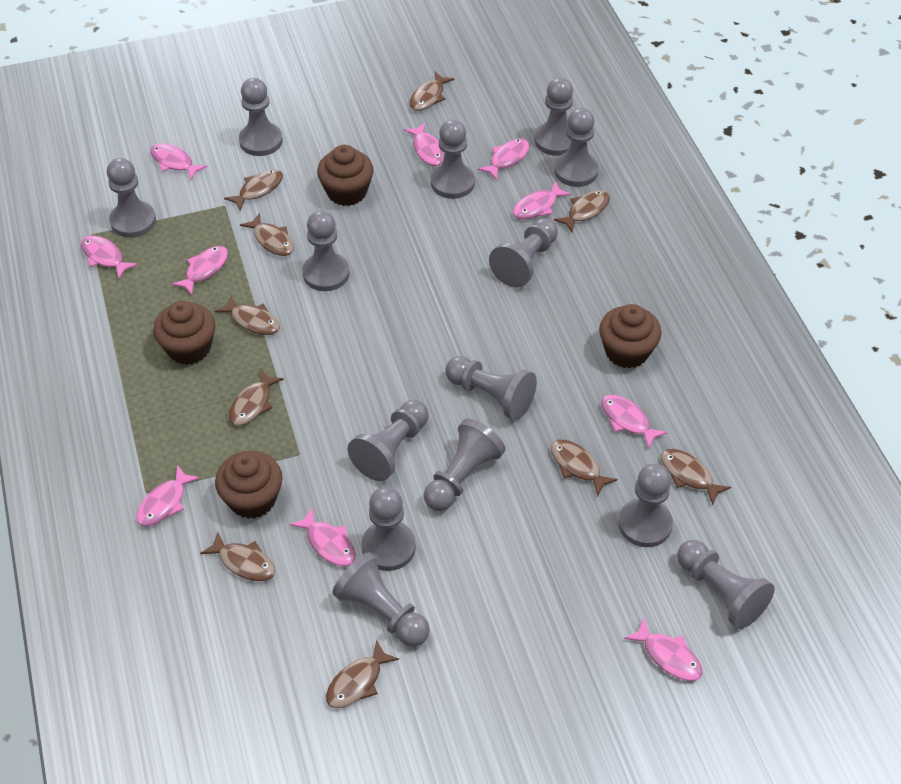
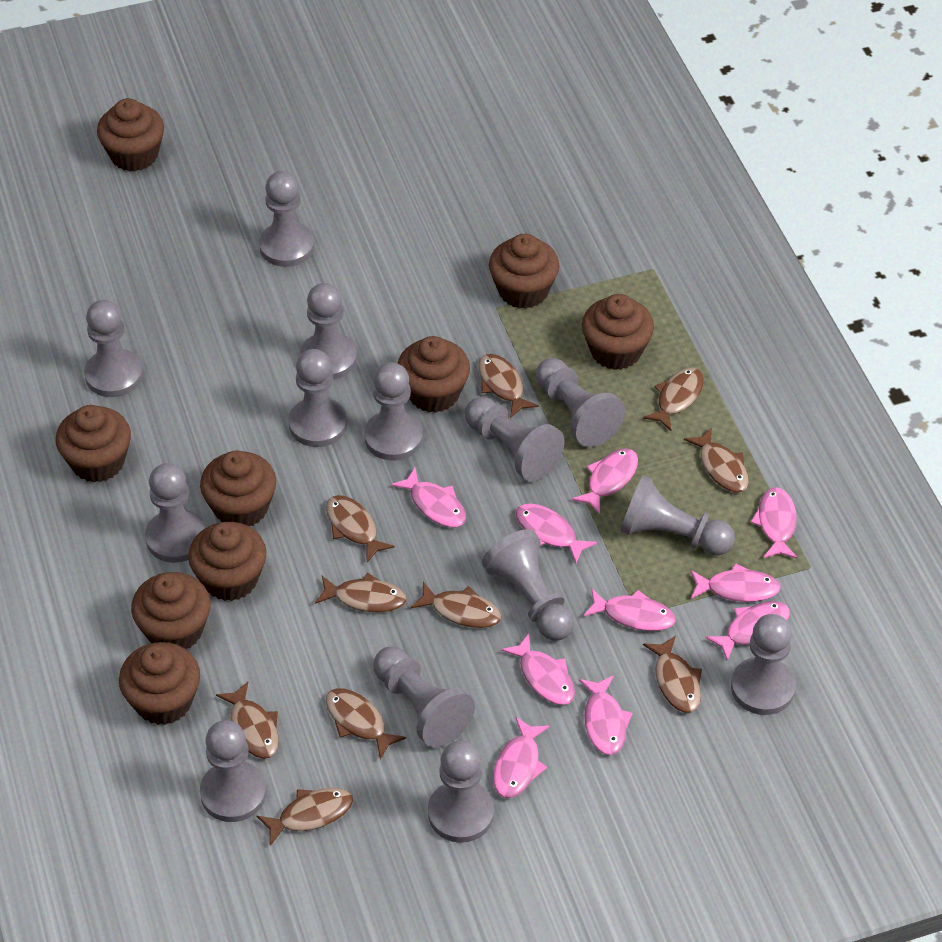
brown cupcake: 4 -> 9

